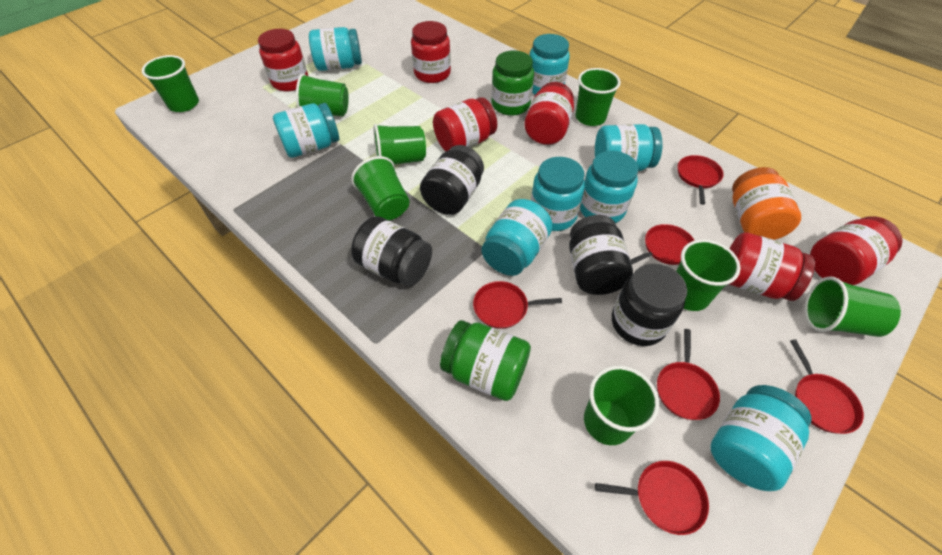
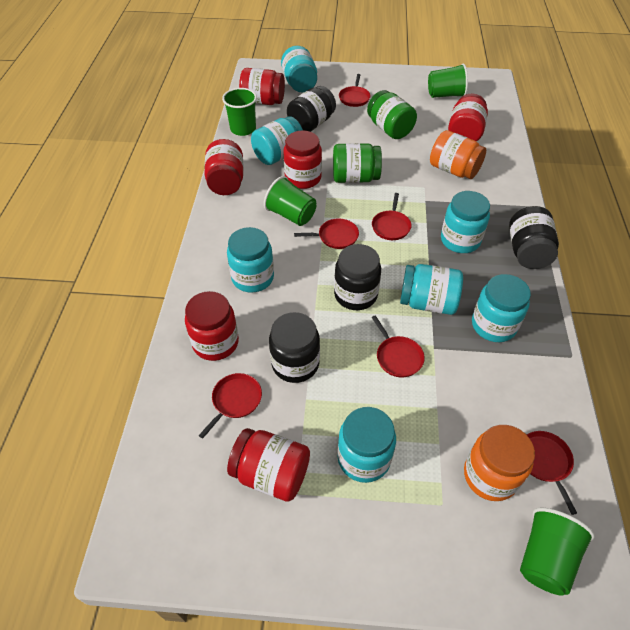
green cup: 8 -> 4
orange jar: 1 -> 2
turquoise jar: 8 -> 7

